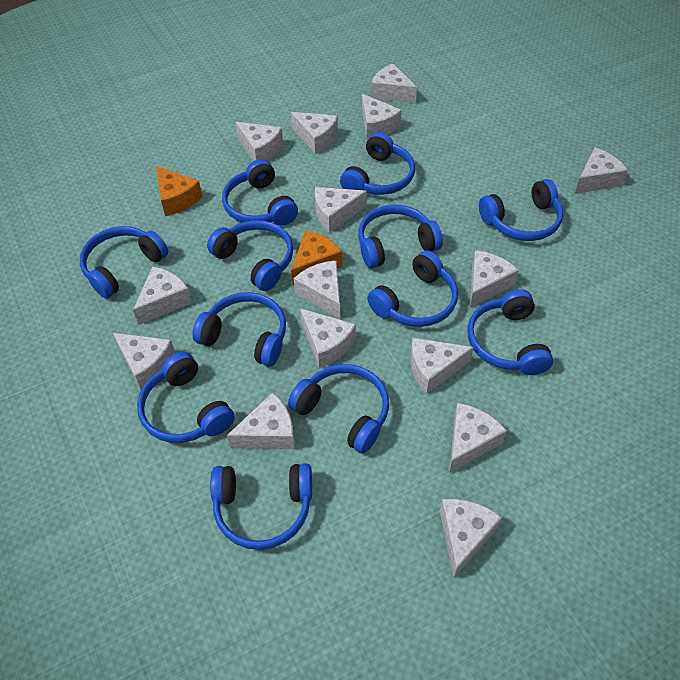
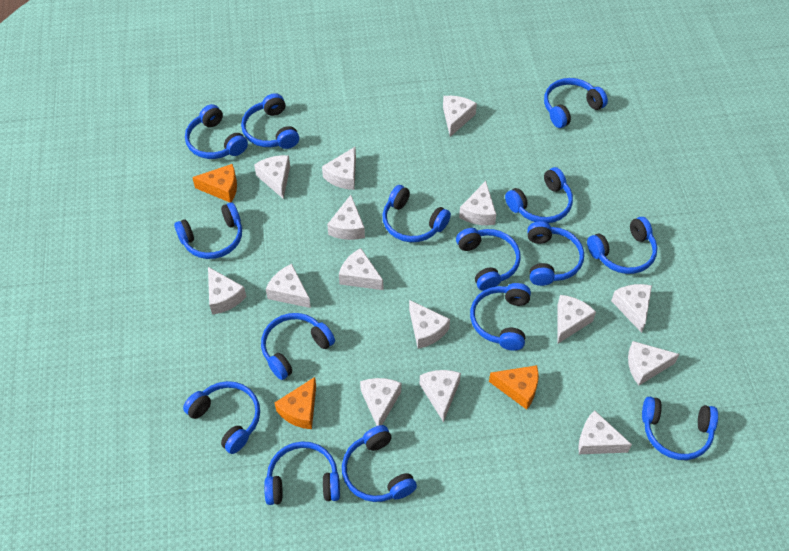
blue headphones: 12 -> 15
orange cheese: 2 -> 3

